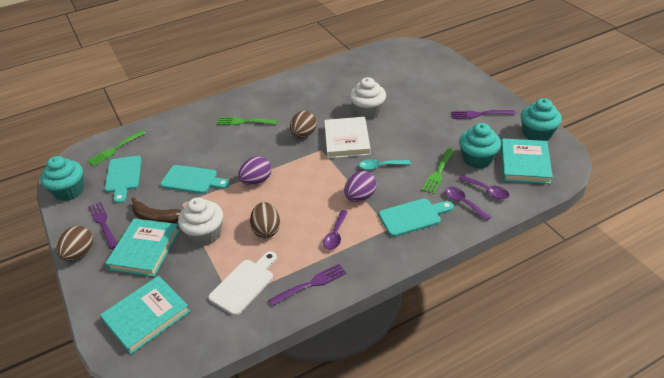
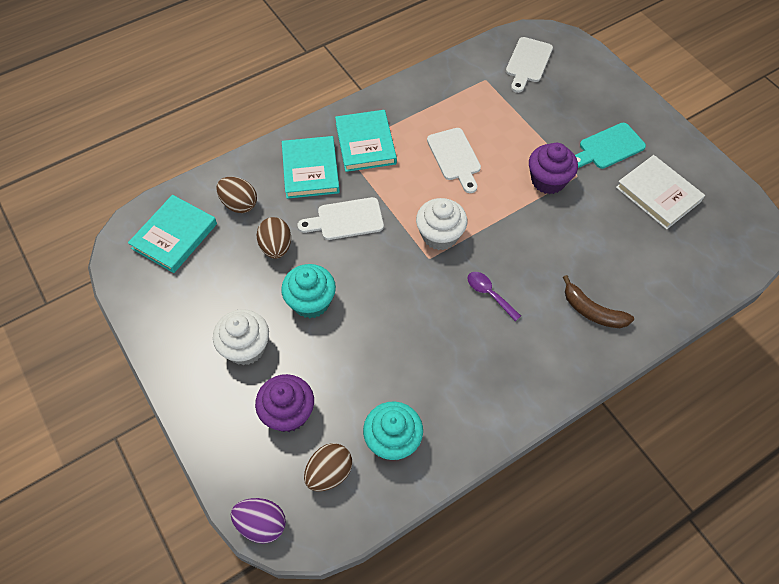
green fork: 3 -> 0
purple cupcake: 0 -> 2
purple egg: 2 -> 1
purple fork: 3 -> 0
purple spoon: 3 -> 1
turquoise cupcake: 3 -> 2
turquoise cutting board: 3 -> 1
turquoise spoon: 1 -> 0
white cutting board: 1 -> 3

